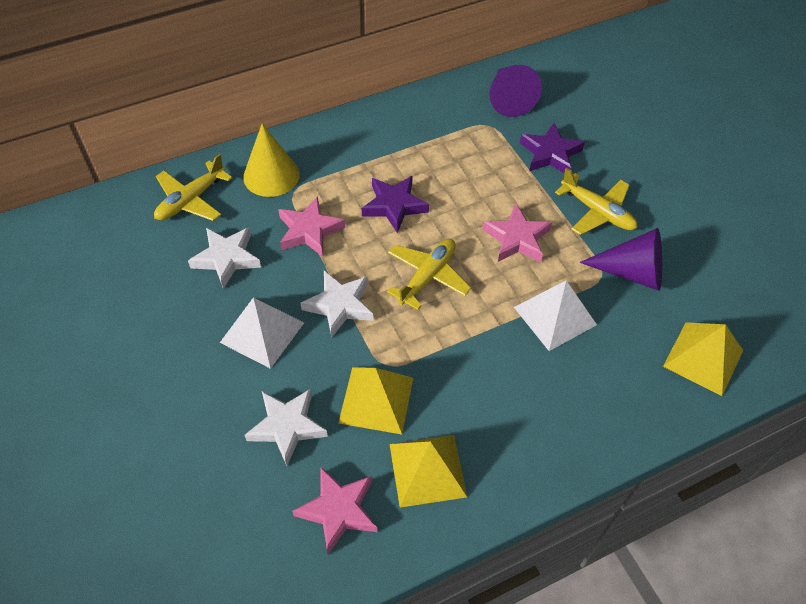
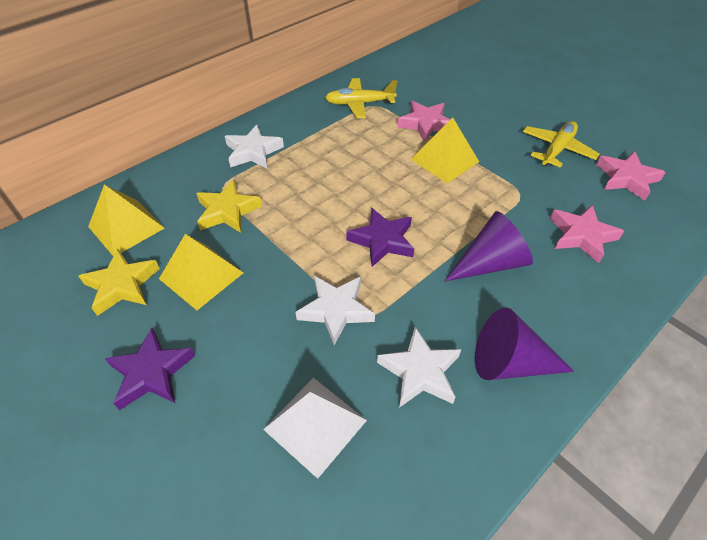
white pyramid: 2 -> 1
yellow cone: 1 -> 0
yellow plane: 3 -> 2
yellow star: 0 -> 2

